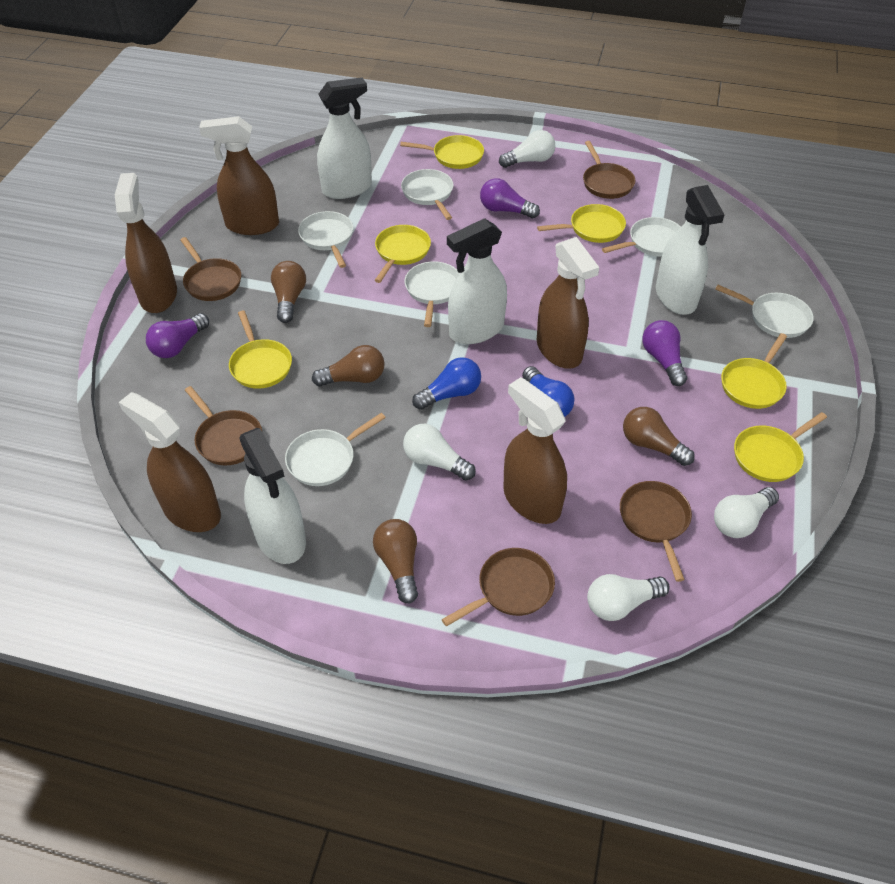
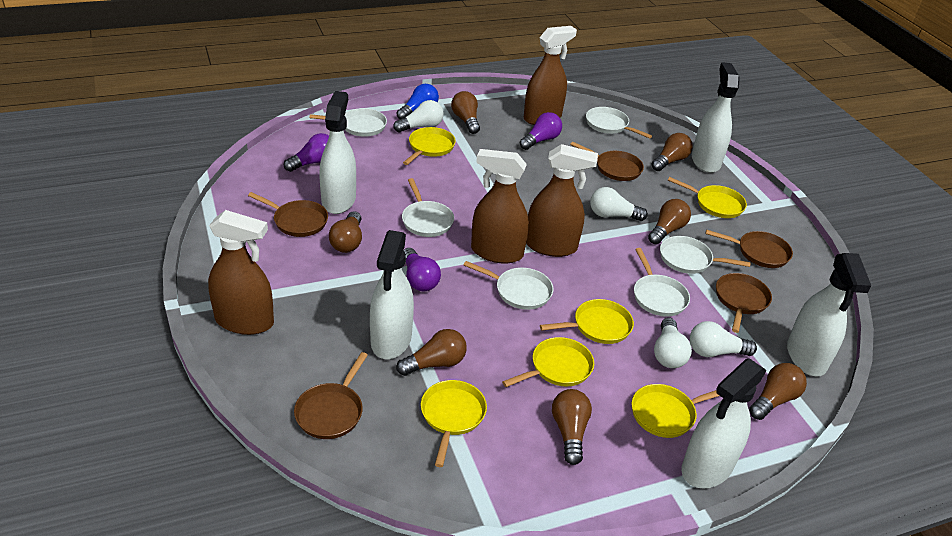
blue light bulb: 2 -> 1
brown light bulb: 4 -> 7
brown spray bottle: 5 -> 4
white spray bottle: 4 -> 5

